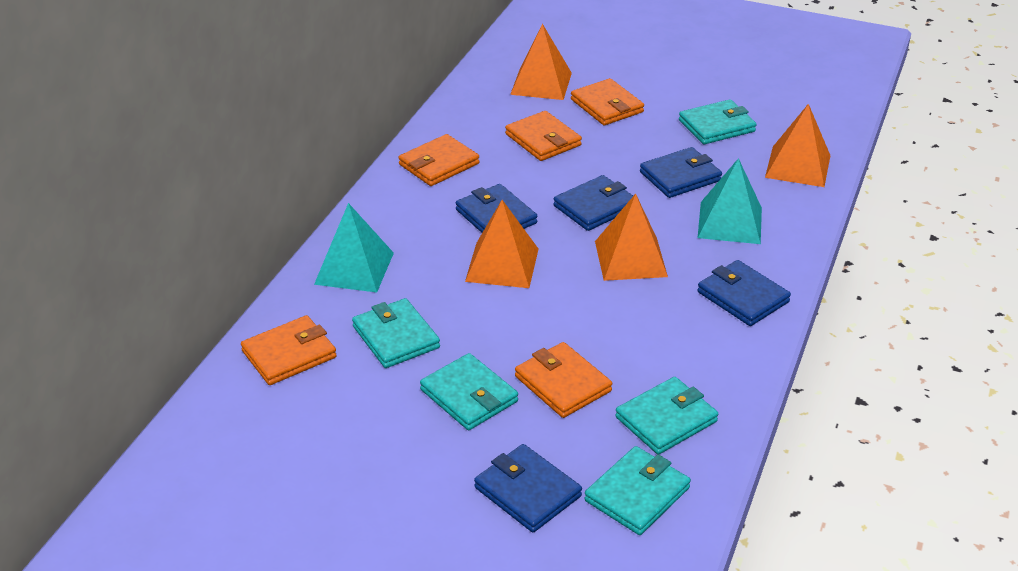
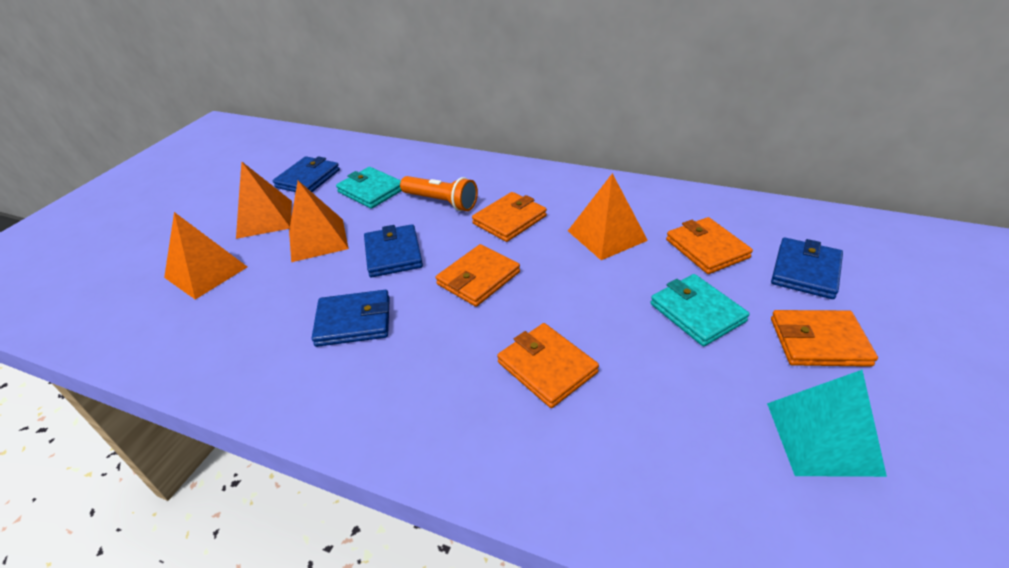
blue wallet: 5 -> 4
orange flashlight: 0 -> 1
turquoise pyramid: 2 -> 1
turquoise wallet: 5 -> 2

